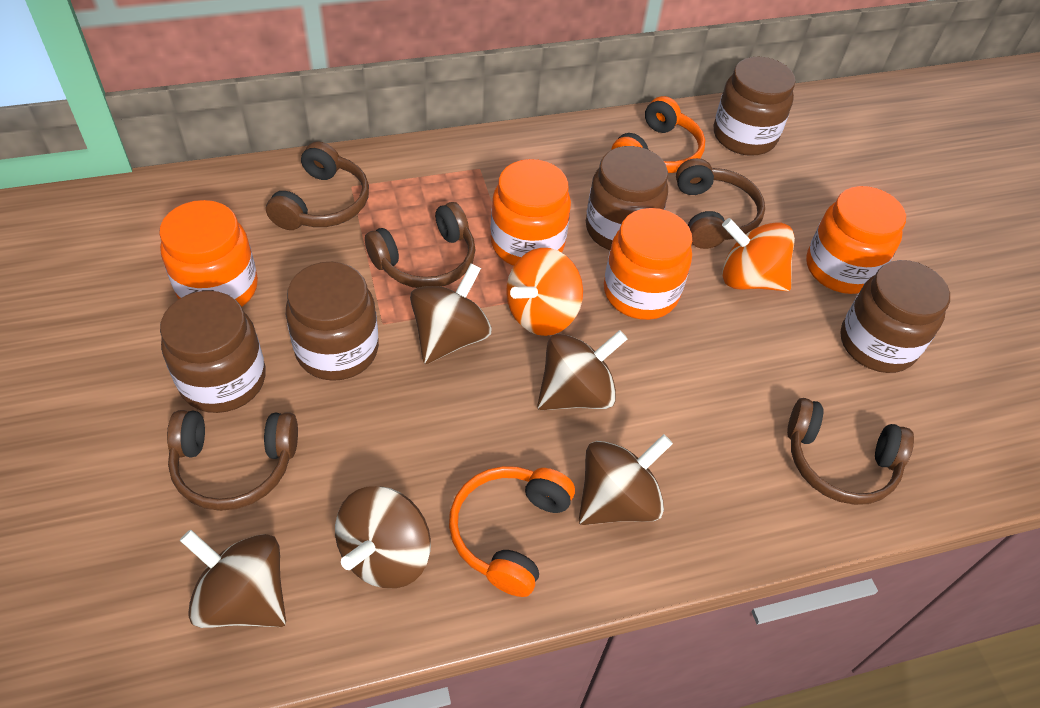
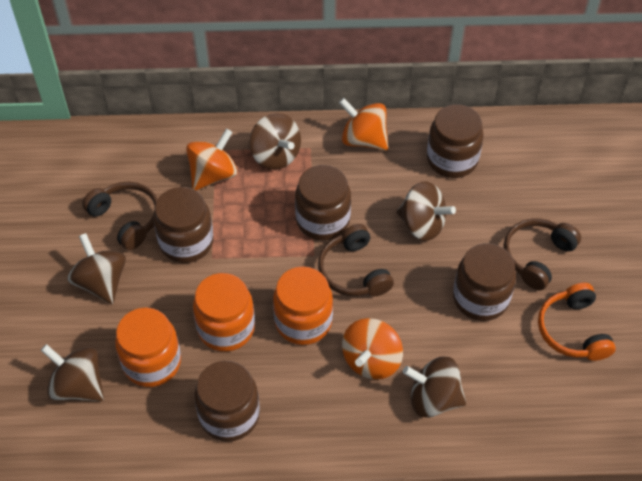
brown headphones: 5 -> 3
orange headphones: 2 -> 1
orange jar: 4 -> 3
orange spinning top: 2 -> 3

